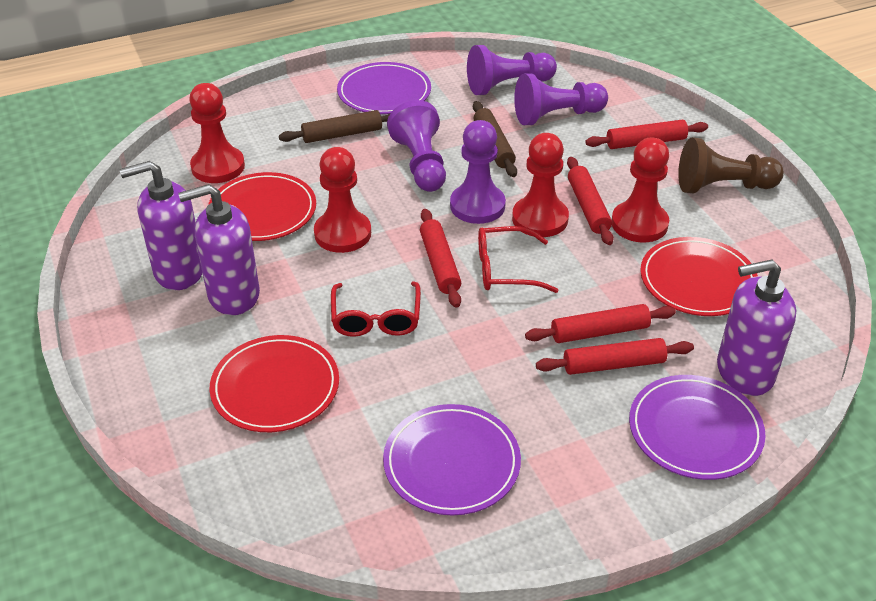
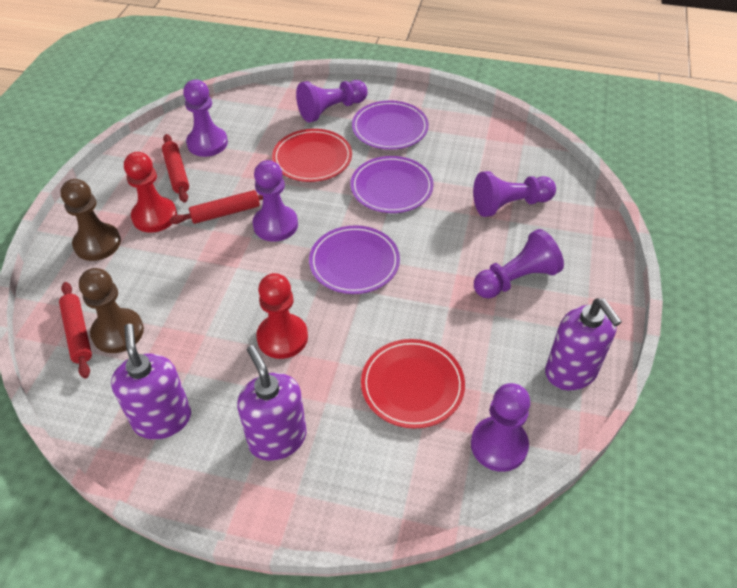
brown pawn: 1 -> 2
brown rolling pin: 2 -> 0
purple pawn: 4 -> 6
red glasses: 2 -> 0
red pawn: 4 -> 2
red plate: 3 -> 2
red rolling pin: 5 -> 3

